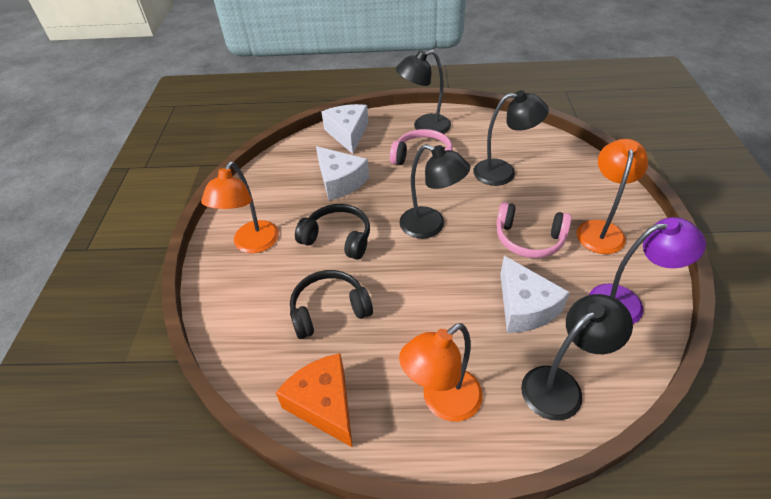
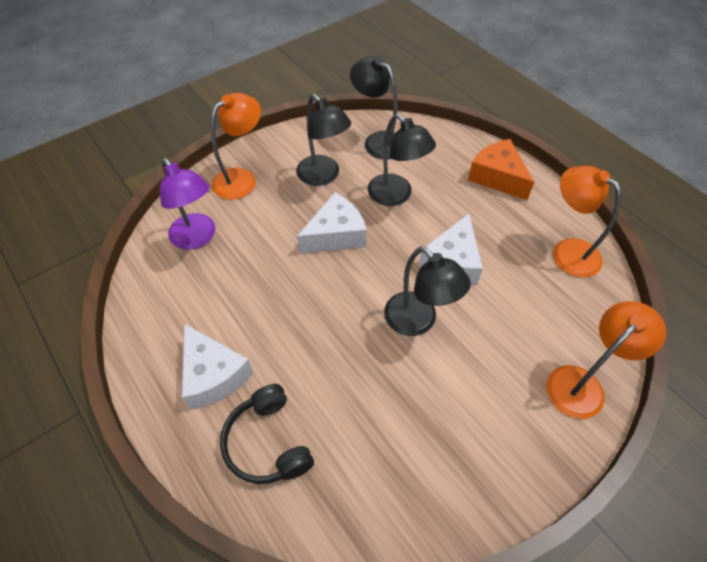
black headphones: 2 -> 1
pink headphones: 2 -> 0

